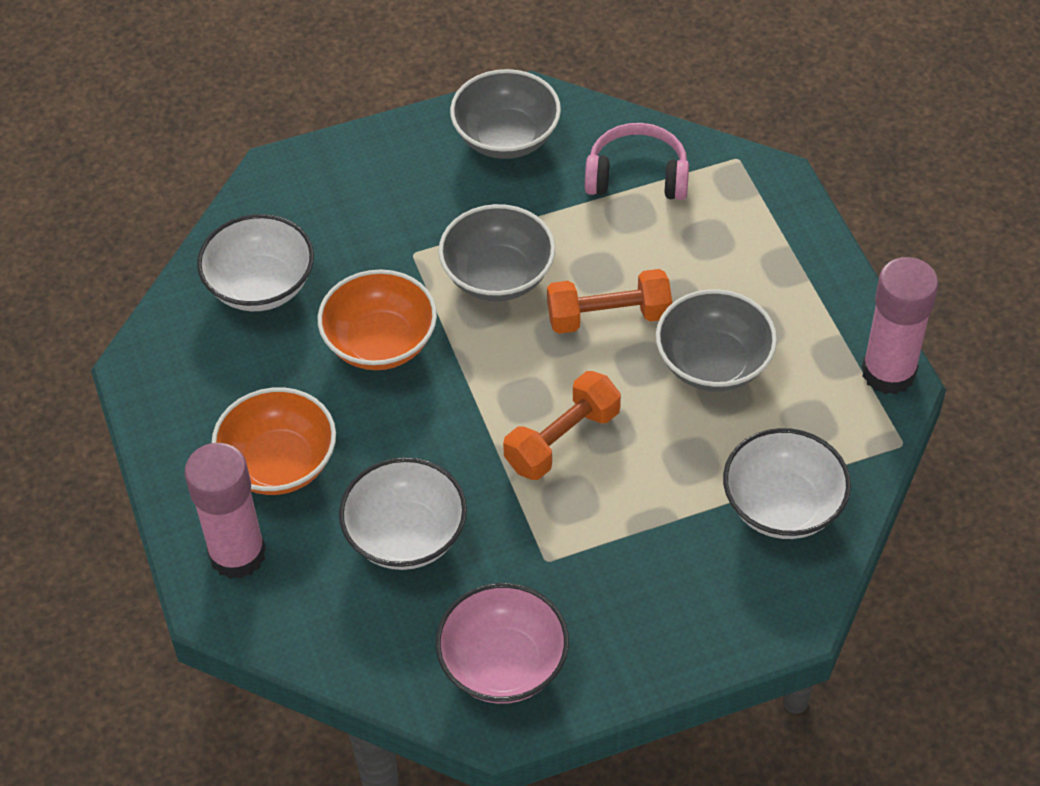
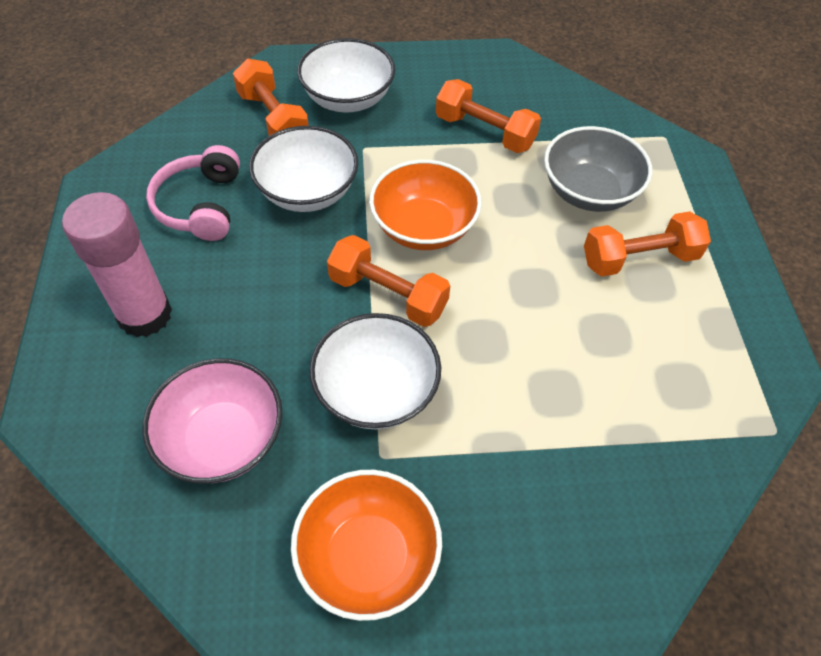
grey bowl: 3 -> 1
orange dumbbell: 2 -> 4
pink glue stick: 2 -> 1

